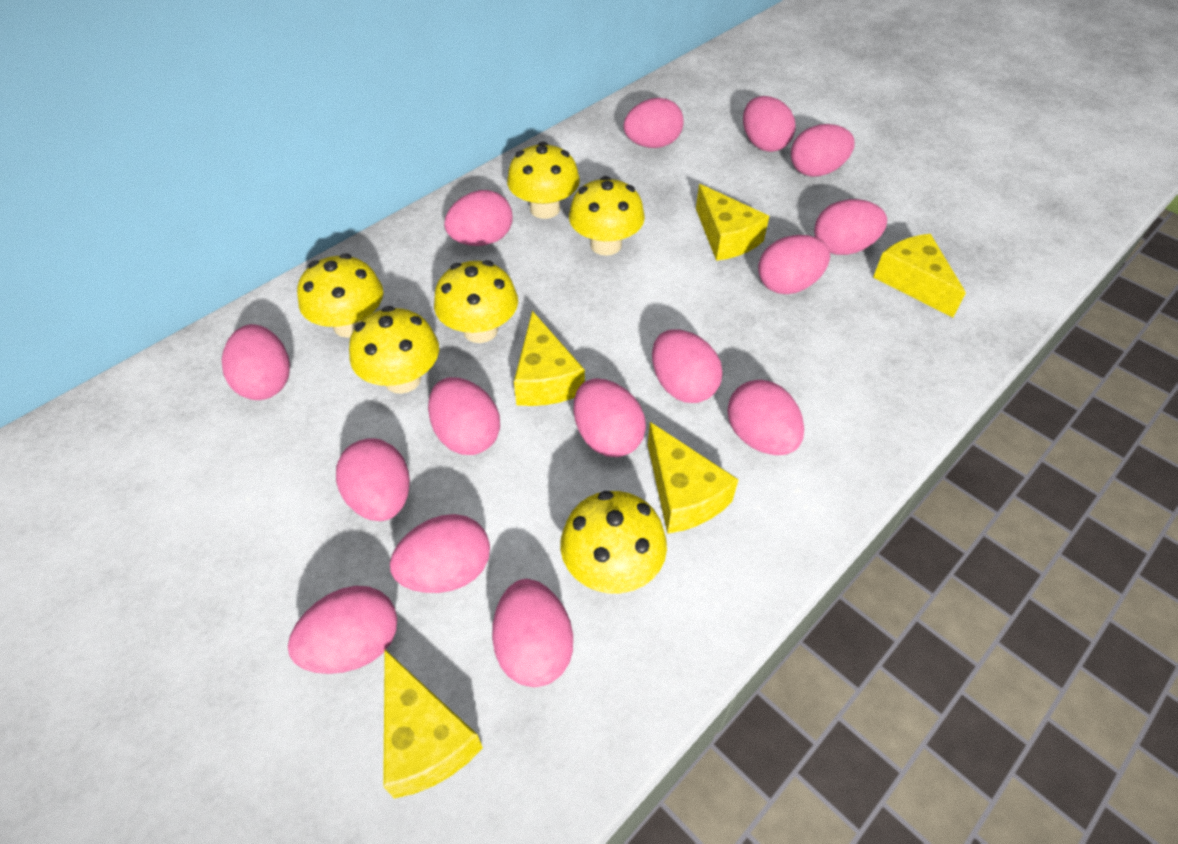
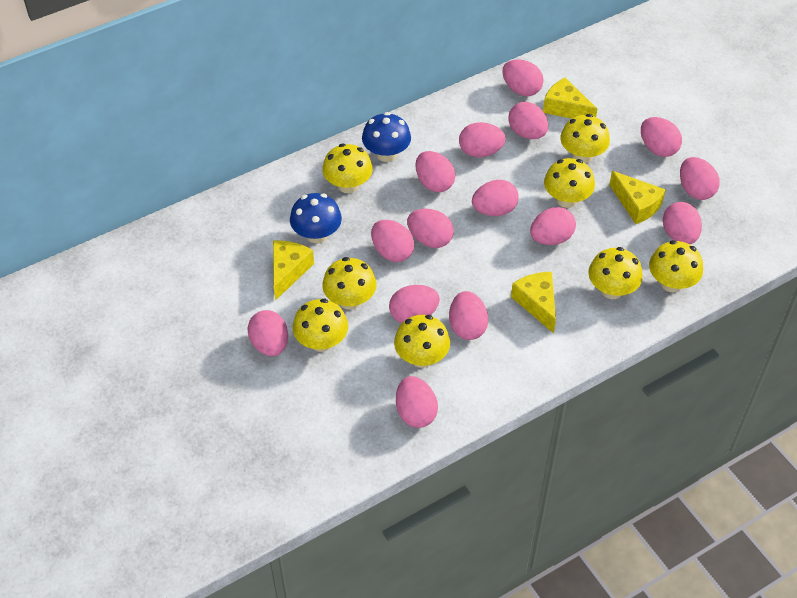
blue mushroom: 0 -> 2
yellow cheese: 5 -> 4
yellow mushroom: 6 -> 8

